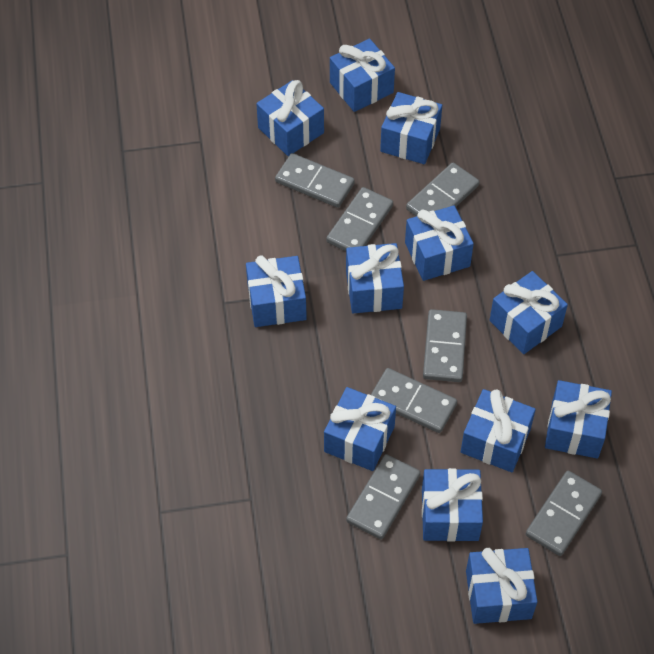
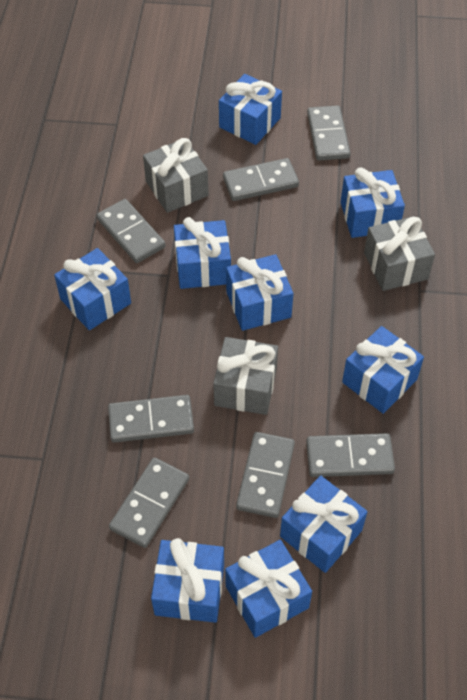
blue gift: 12 -> 9
grey gift: 0 -> 3

